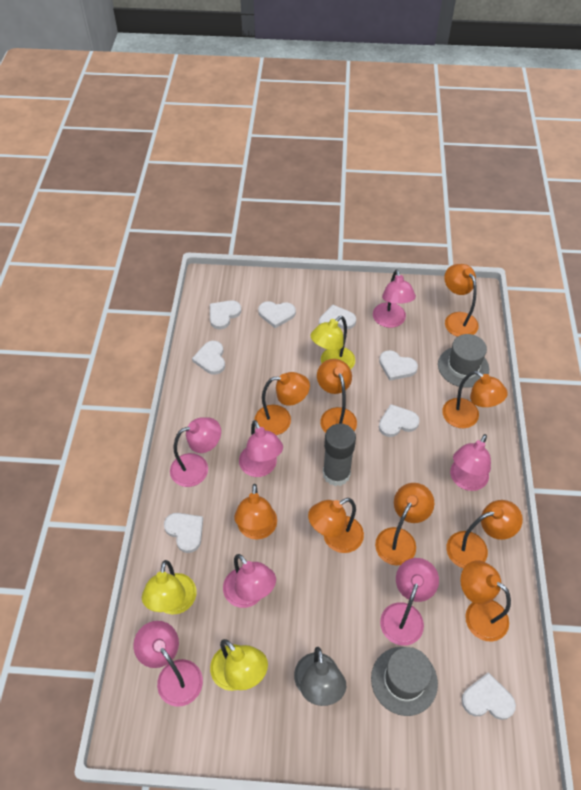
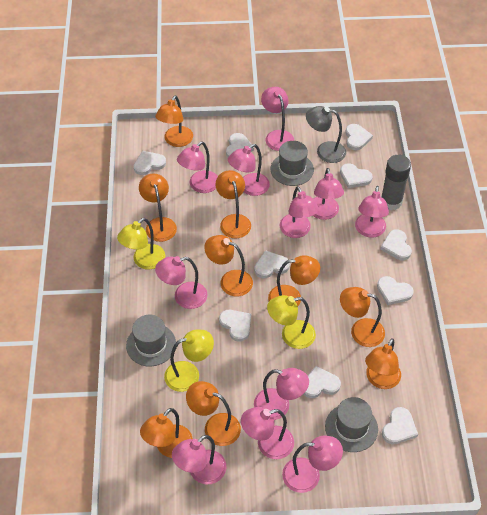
grey hat: 2 -> 3
pink lamp: 7 -> 11
white heart: 8 -> 10

